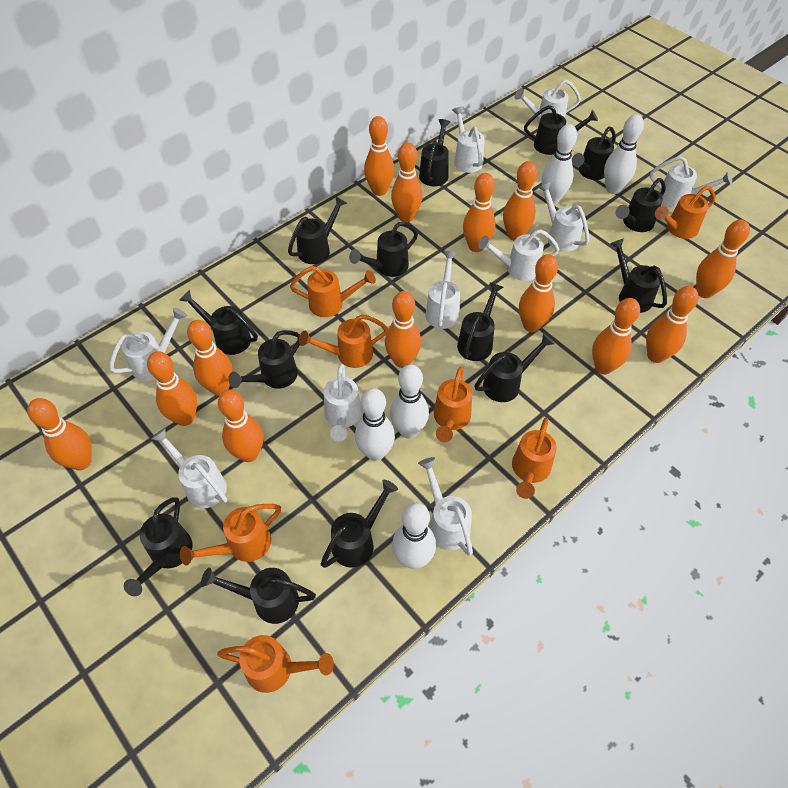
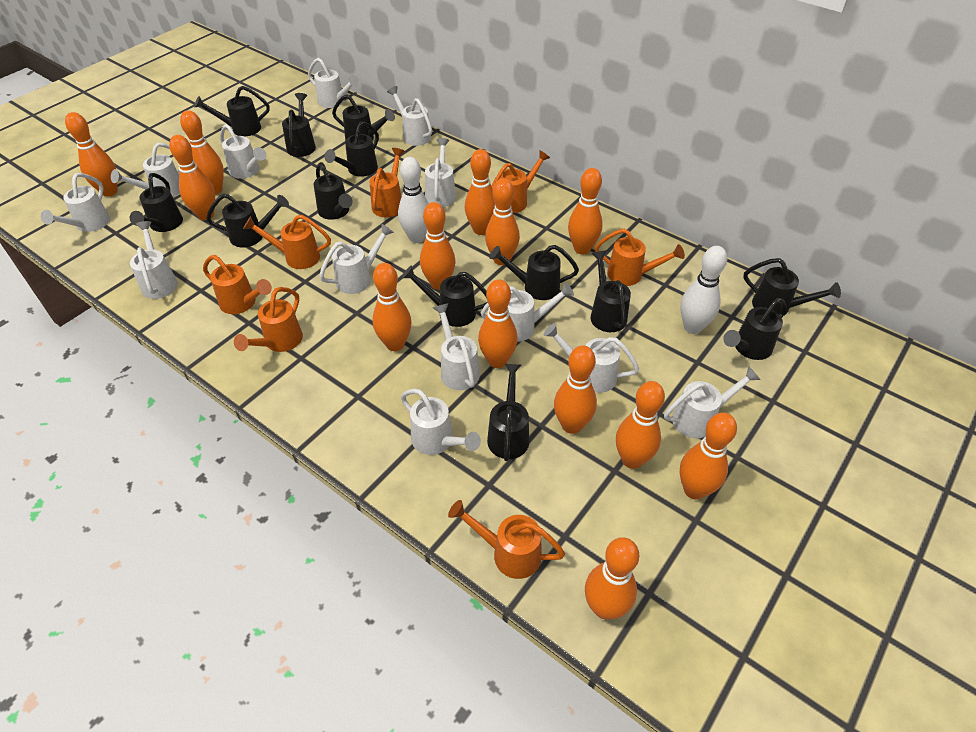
black watering can: 14 -> 13
white bowling pin: 5 -> 2
white watering can: 10 -> 13

